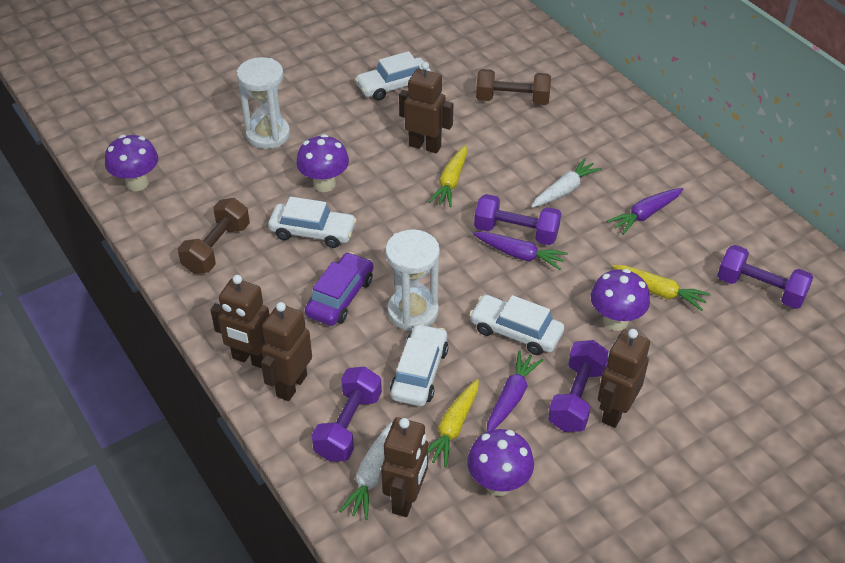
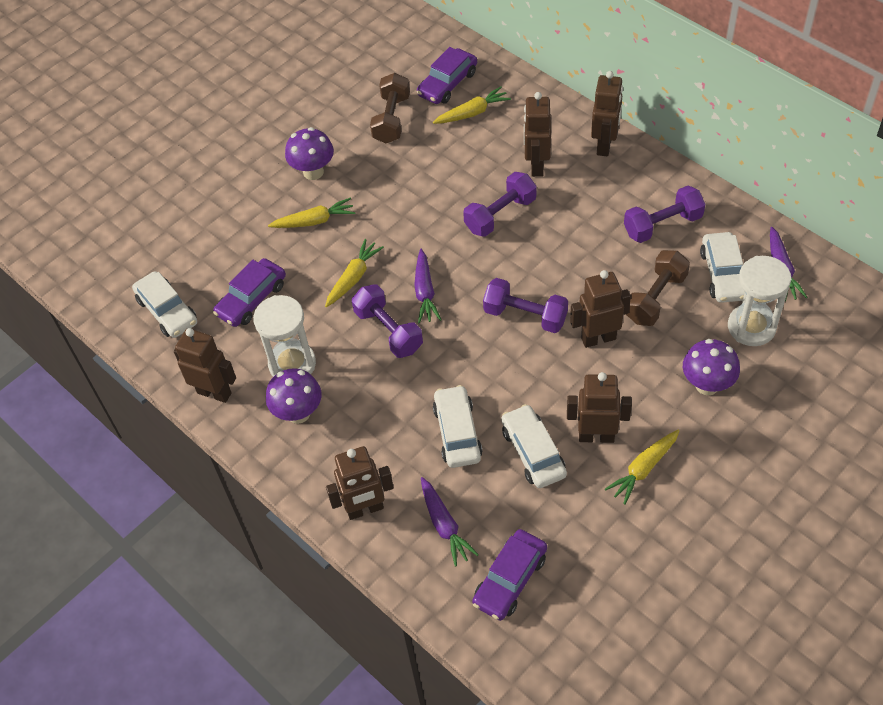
brown robot: 5 -> 6
purple car: 1 -> 3
purple mushroom: 4 -> 3
white carrot: 2 -> 0
yellow carrot: 3 -> 4

